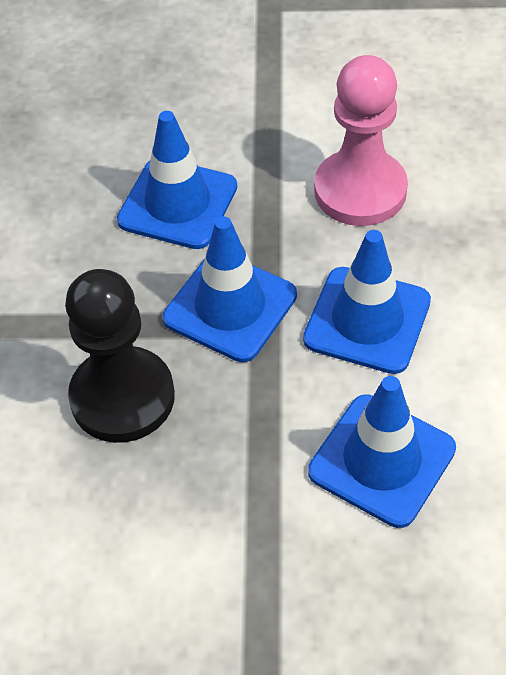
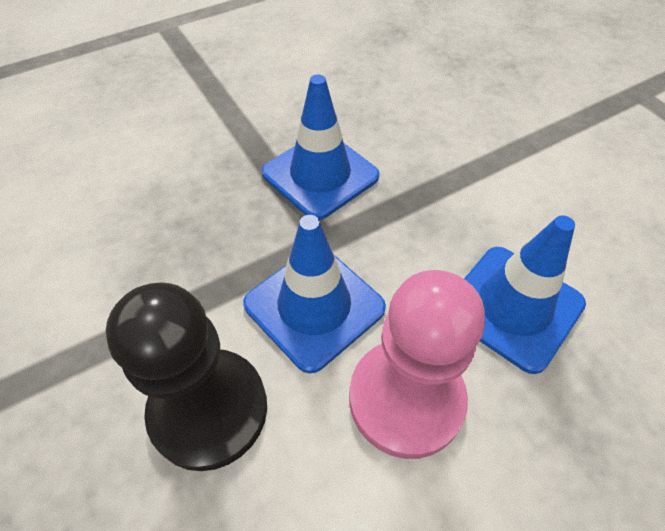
blue traffic cone: 4 -> 3

